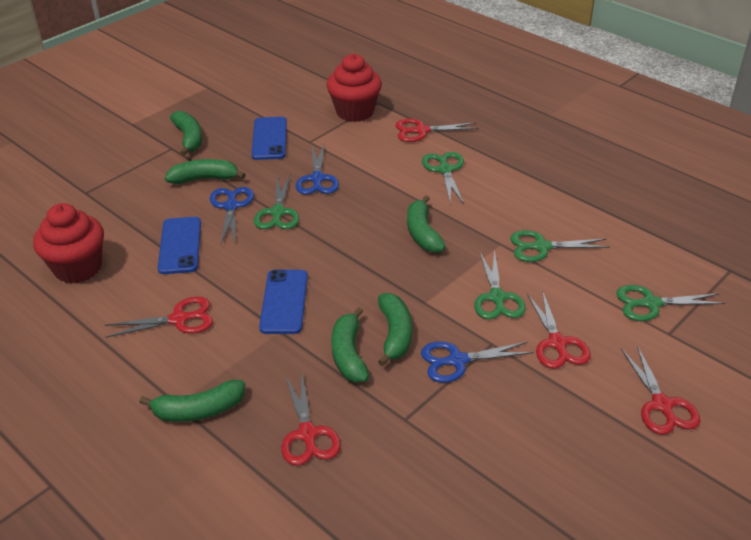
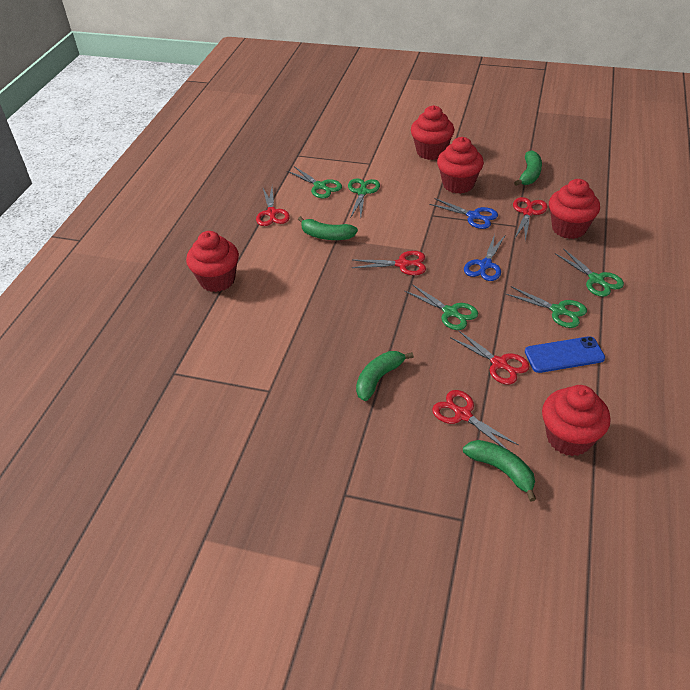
blue phone: 3 -> 1
blue scissors: 3 -> 2
green banana: 6 -> 4
red cupcake: 2 -> 5

